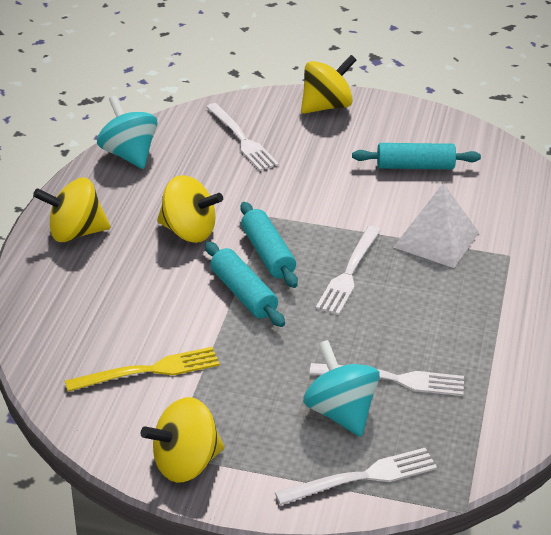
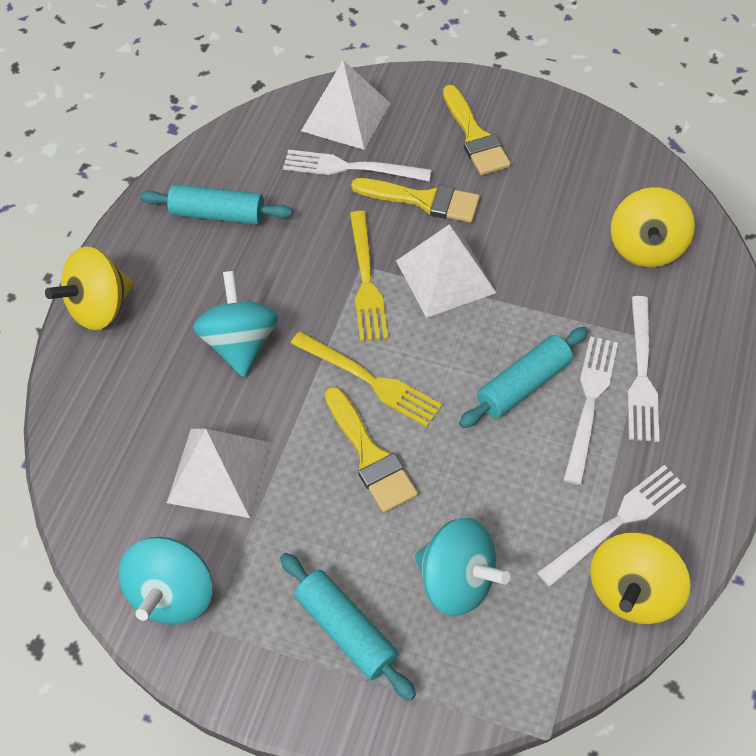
turquoise spinning top: 2 -> 3
white pyramid: 1 -> 3
yellow brush: 0 -> 3
yellow fork: 1 -> 2
yellow spinning top: 4 -> 3

